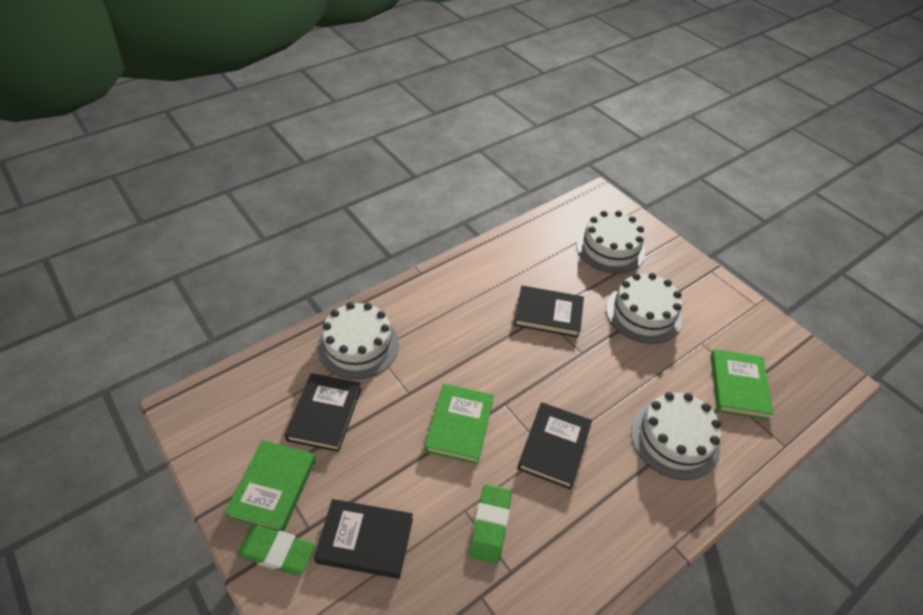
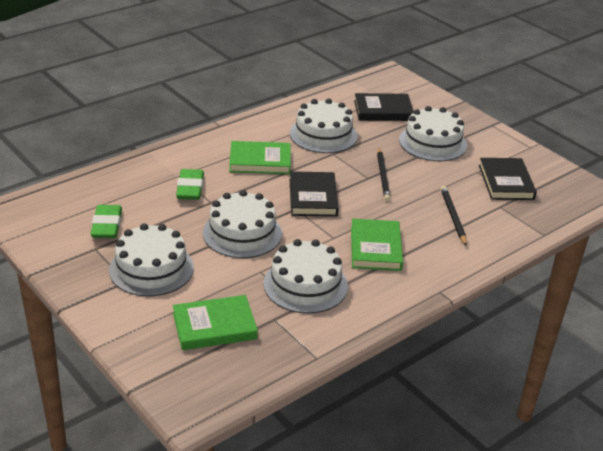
black book: 4 -> 3
black pencil: 0 -> 2
white cake: 4 -> 5

